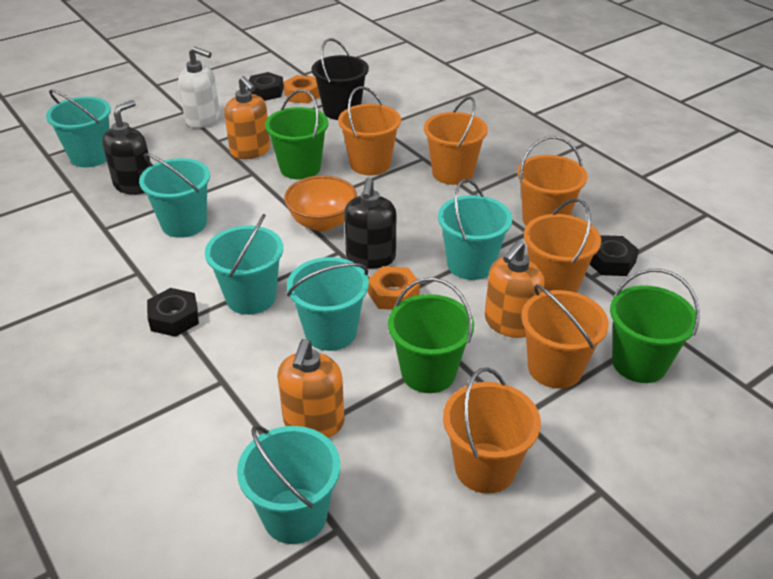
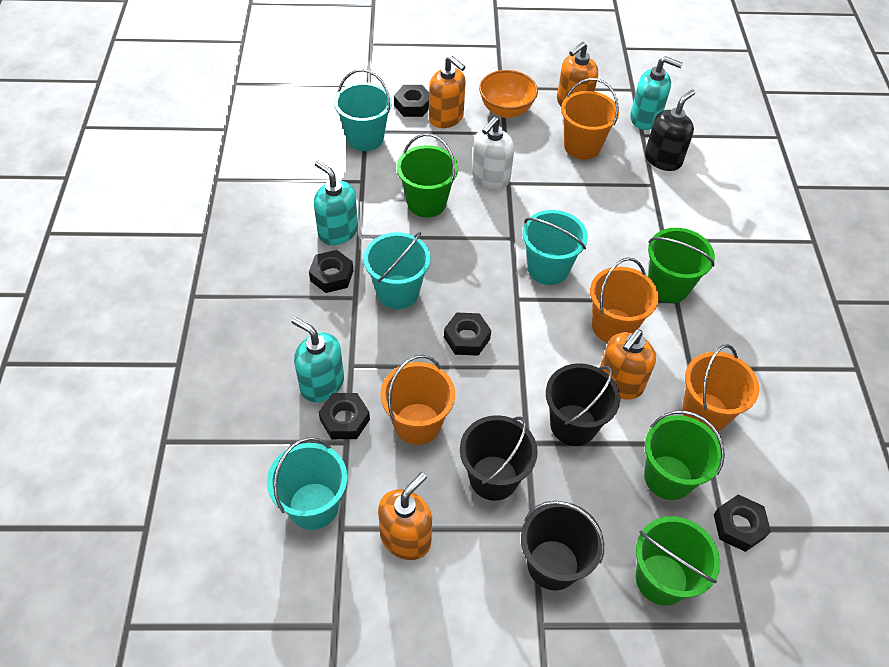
black bucket: 1 -> 3
black nut: 3 -> 5
black soap dispenser: 2 -> 1
green bucket: 3 -> 4
orange bucket: 6 -> 4
orange nut: 2 -> 0
orange soap dispenser: 3 -> 4
turquoise bucket: 6 -> 4
turquoise soap dispenser: 0 -> 3

